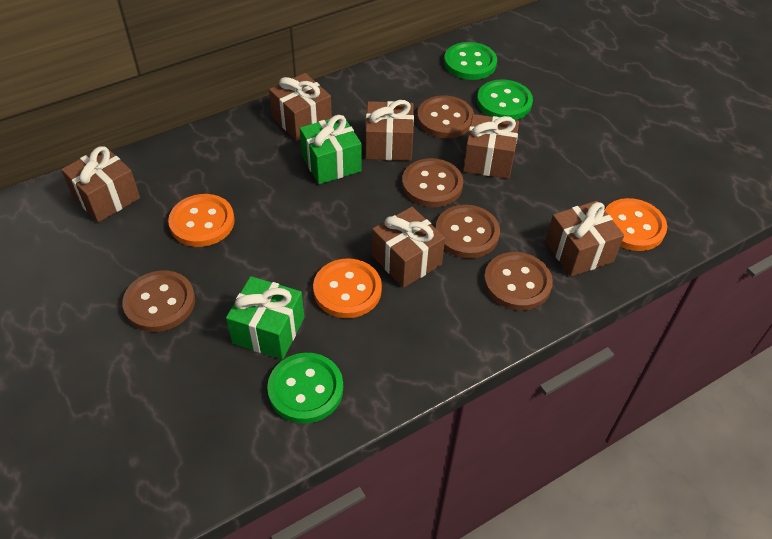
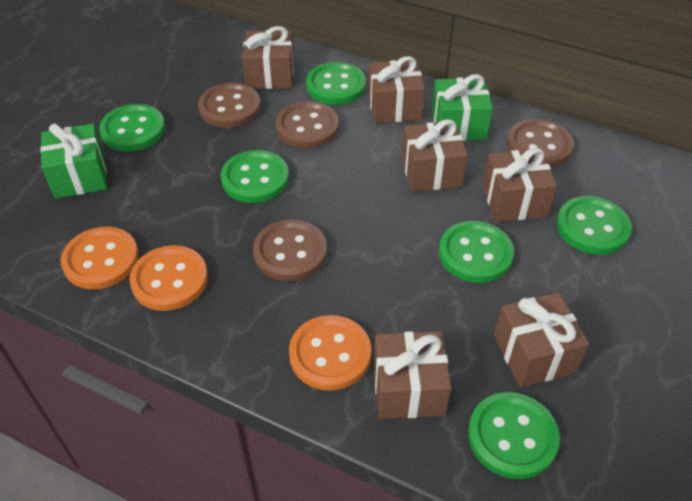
brown button: 5 -> 4
green button: 3 -> 6

